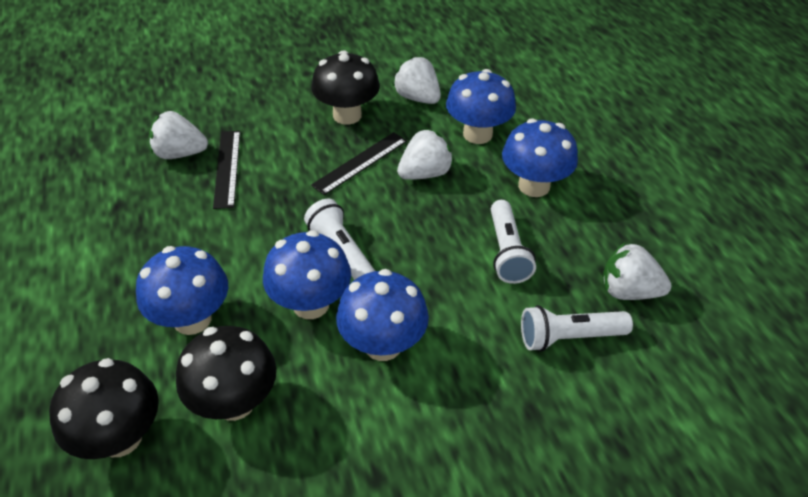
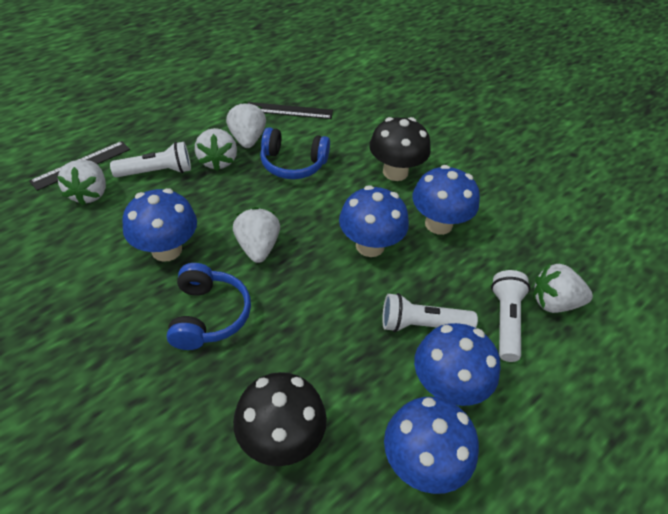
black mushroom: 3 -> 2
blue headphones: 0 -> 2
white strawberry: 4 -> 5

